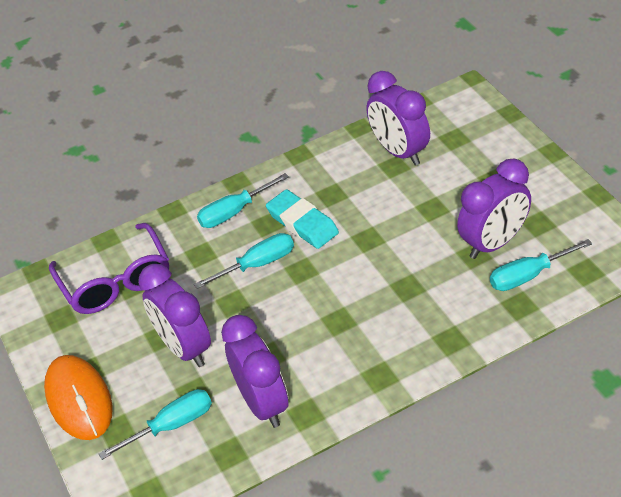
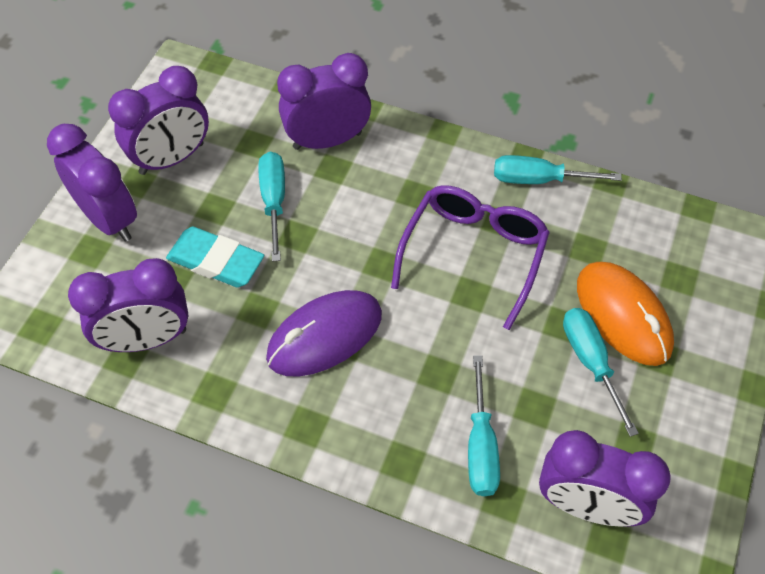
purple clock: 4 -> 5
purple mouse: 0 -> 1

